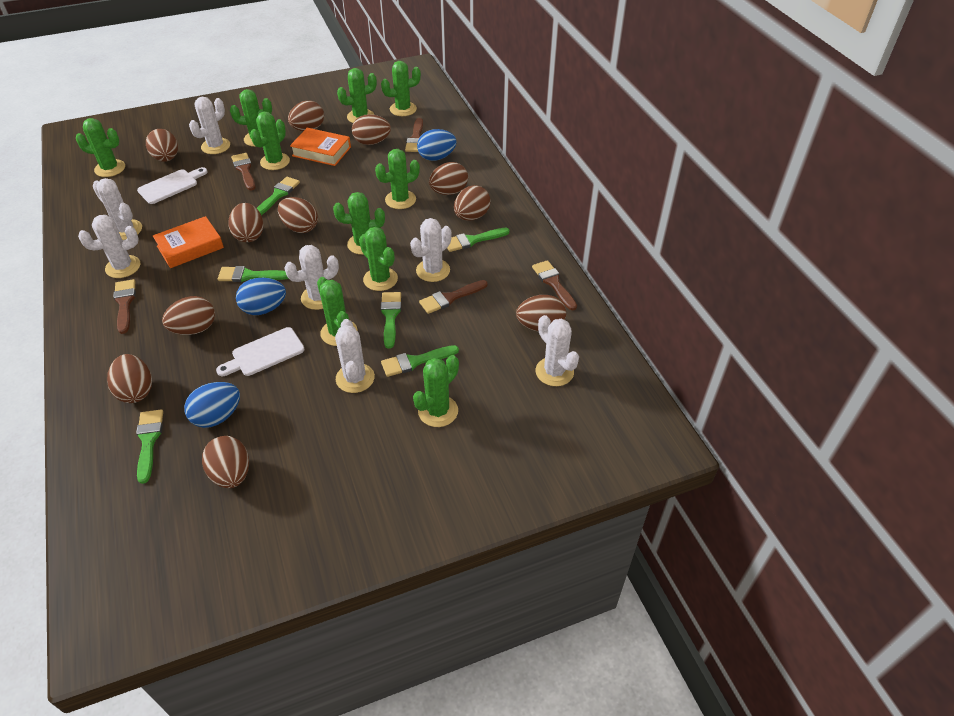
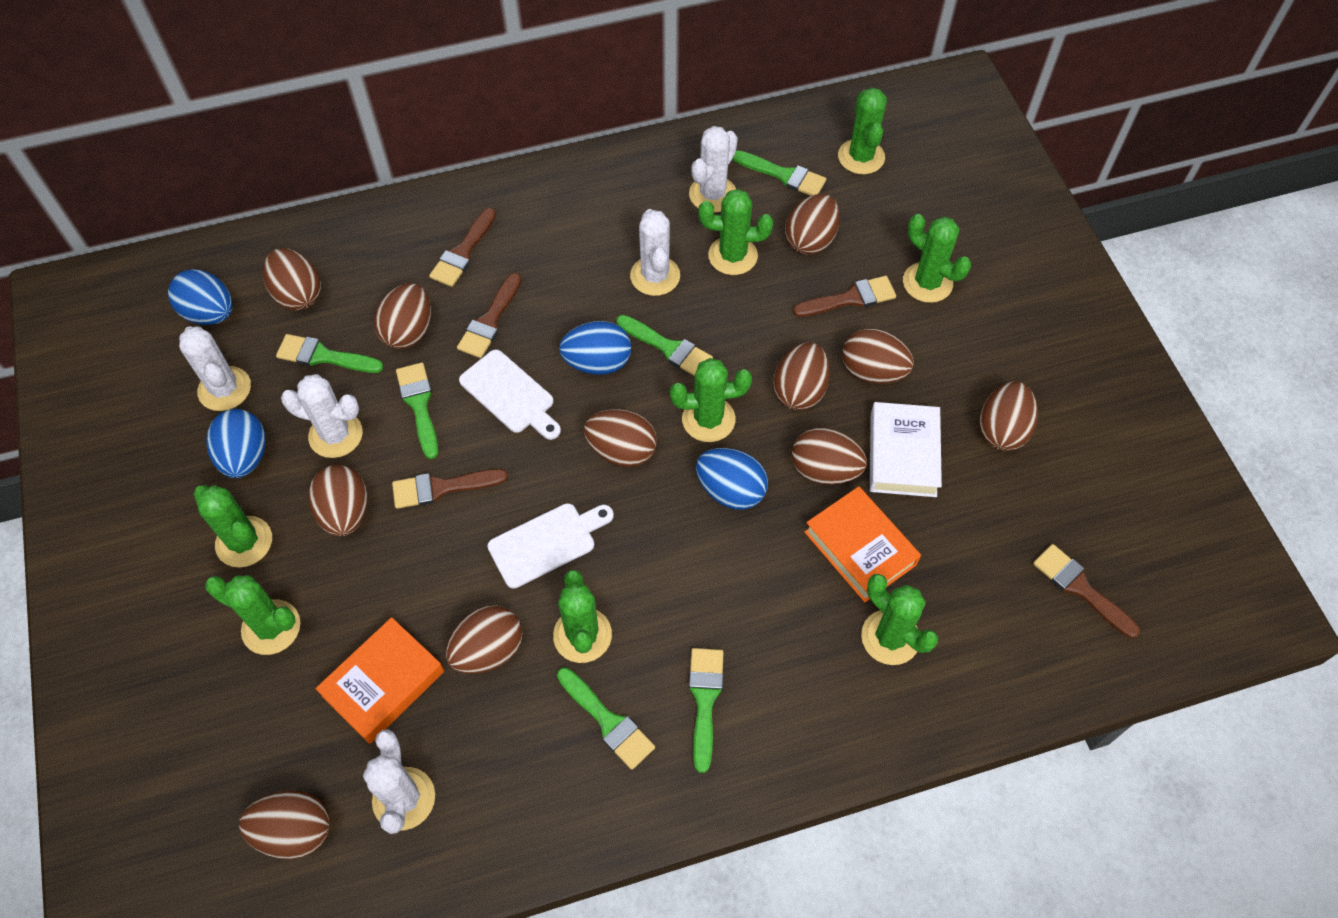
blue egg: 3 -> 4
green cactus: 10 -> 8
white book: 0 -> 1
white cactus: 7 -> 5

